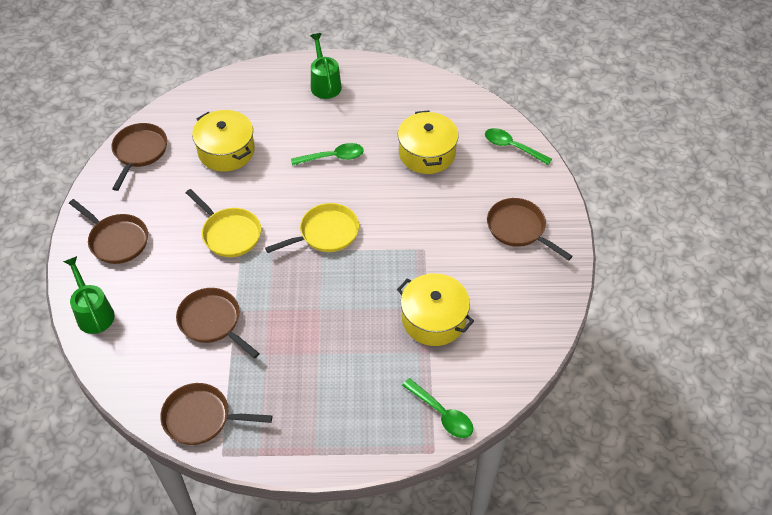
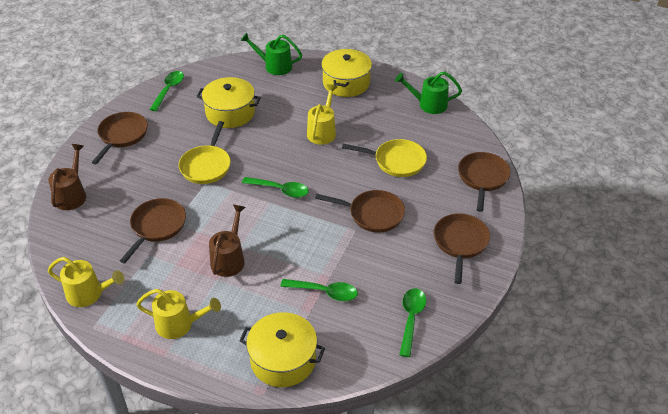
brown watering can: 0 -> 2
green spoon: 3 -> 4
yellow watering can: 0 -> 3

